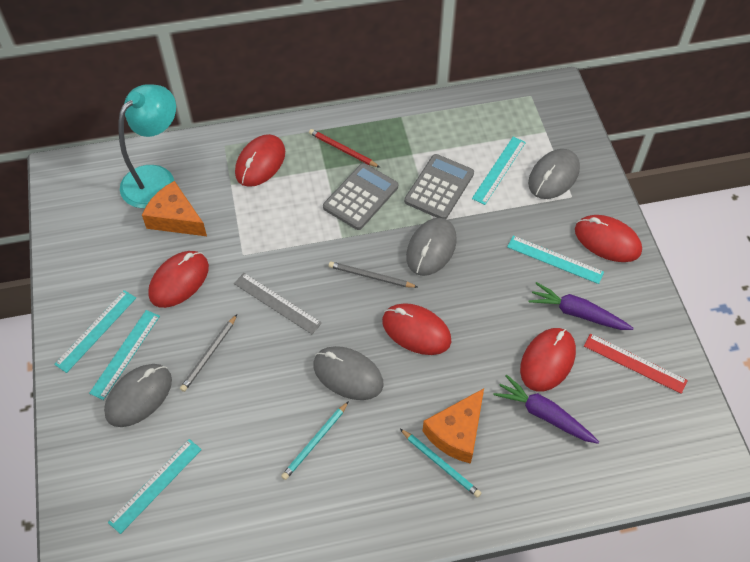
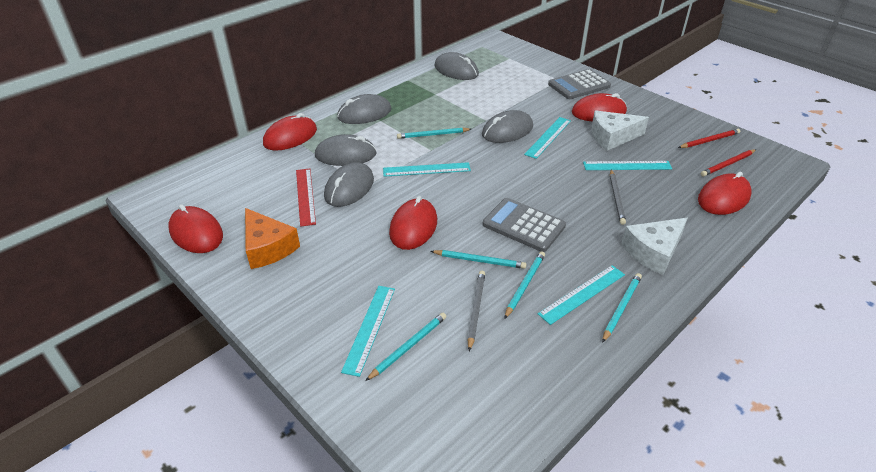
grey mouse: 4 -> 5
grey ruler: 1 -> 0
orange cheese: 2 -> 1
purple carrot: 2 -> 0
red pencil: 1 -> 2
turquoise lamp: 1 -> 0
turquoise pencil: 2 -> 5
white cheese: 0 -> 2

